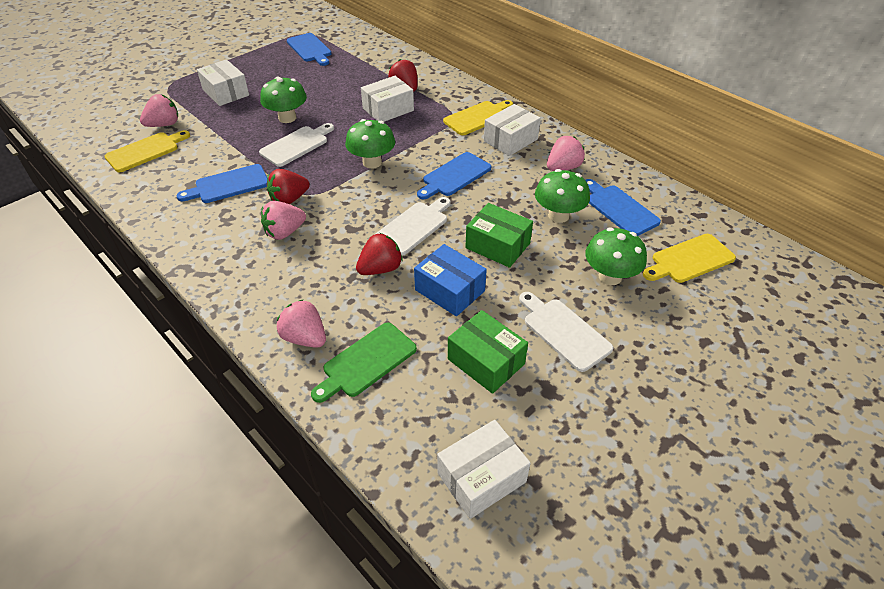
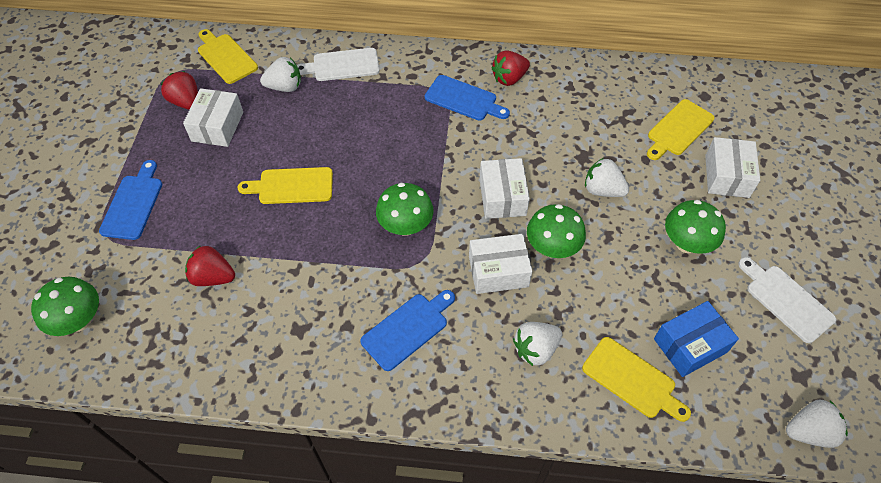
blue cutting board: 4 -> 3
green box: 2 -> 0
green cutting board: 1 -> 0
pink strawberry: 4 -> 0
white cutting board: 3 -> 2
white strawberry: 0 -> 4
yellow cutting board: 3 -> 4

